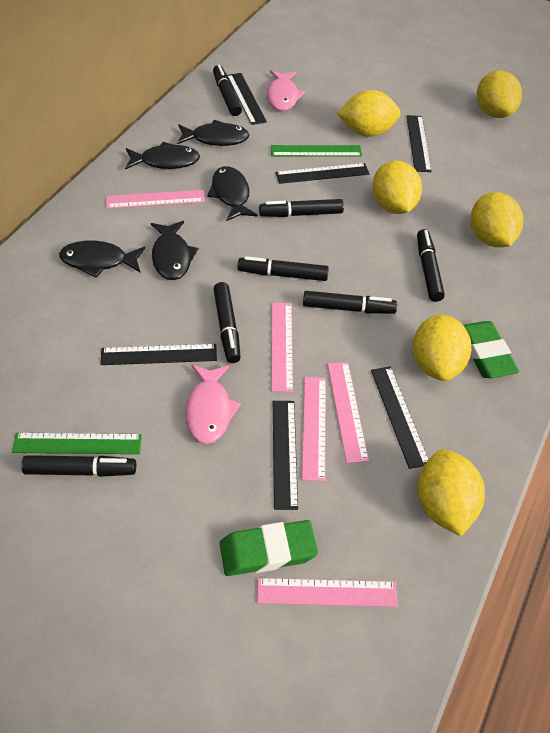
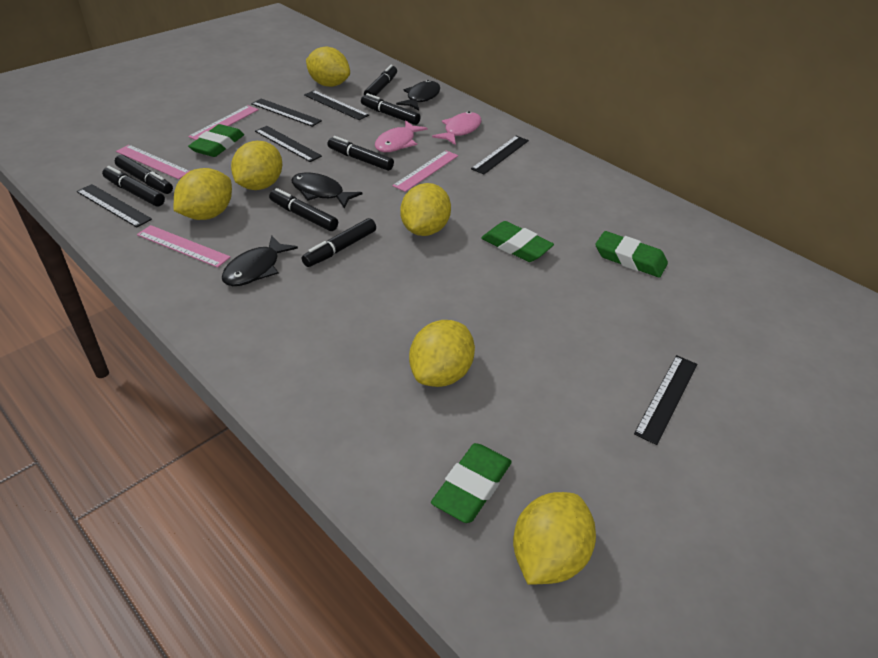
black fish: 5 -> 3
green eraser: 2 -> 4
green ruler: 2 -> 0
pink ruler: 5 -> 4

